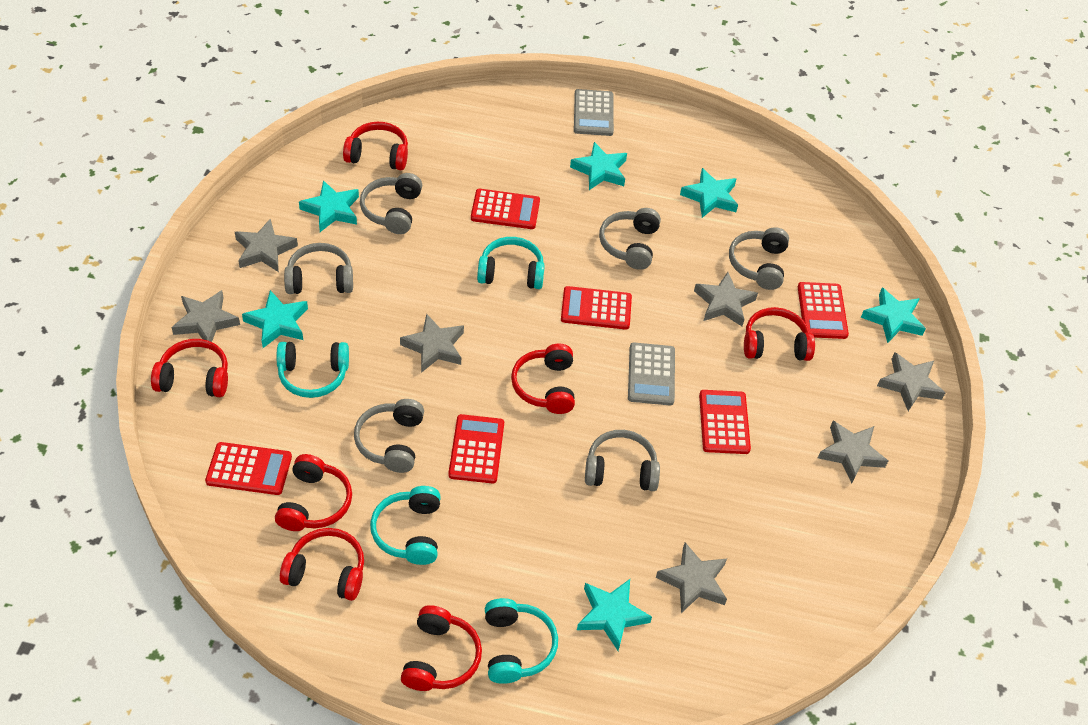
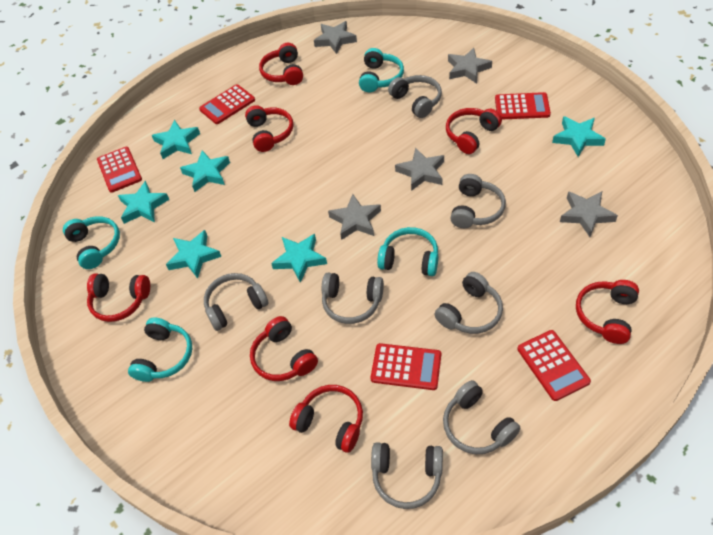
grey calculator: 2 -> 0
grey headphones: 6 -> 7
grey star: 7 -> 5
red calculator: 6 -> 5

